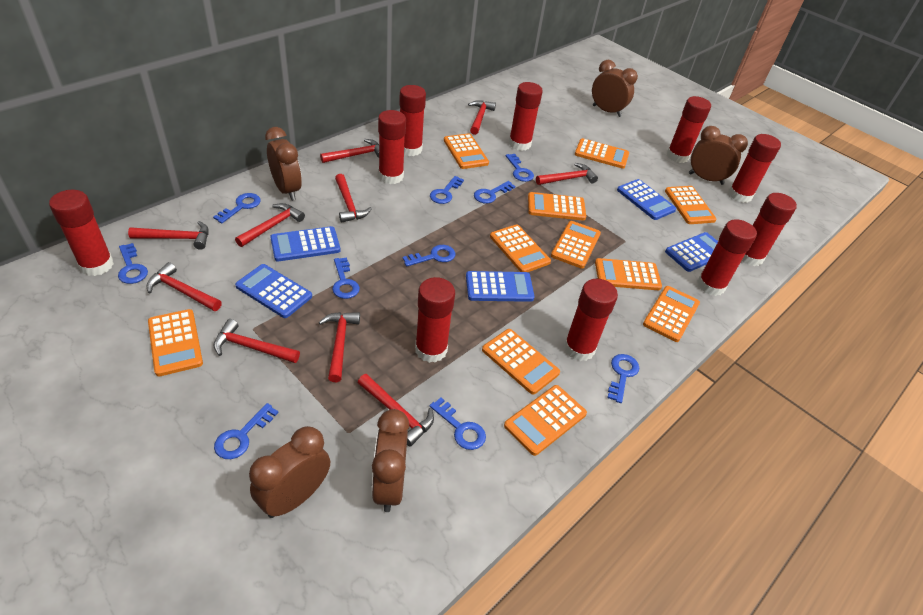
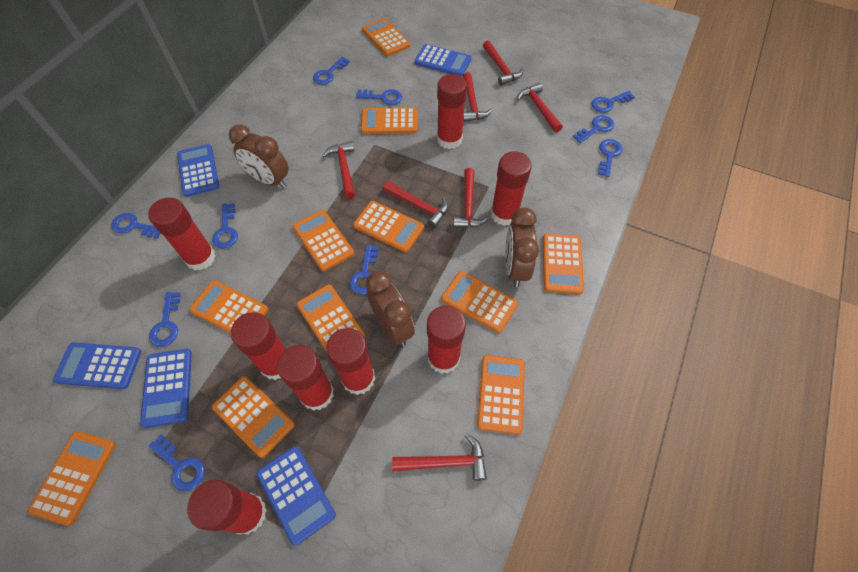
brown clock: 5 -> 3
red glue stick: 10 -> 8
red hammer: 10 -> 7

